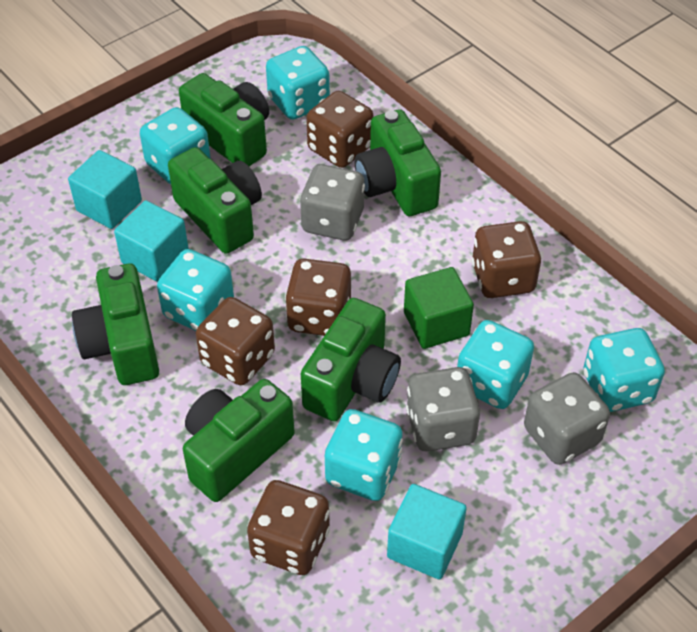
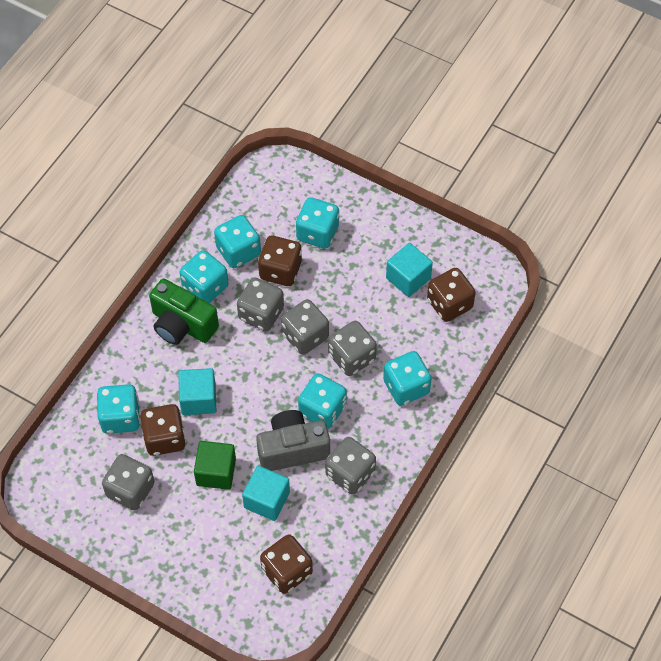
brown dice: 5 -> 4
green camera: 6 -> 1
grey camera: 0 -> 1
grey dice: 3 -> 5

